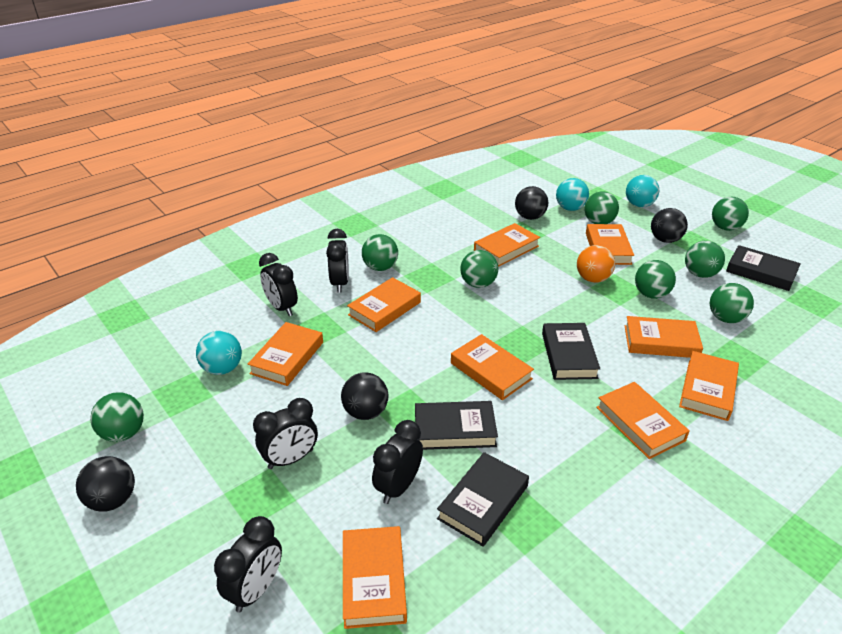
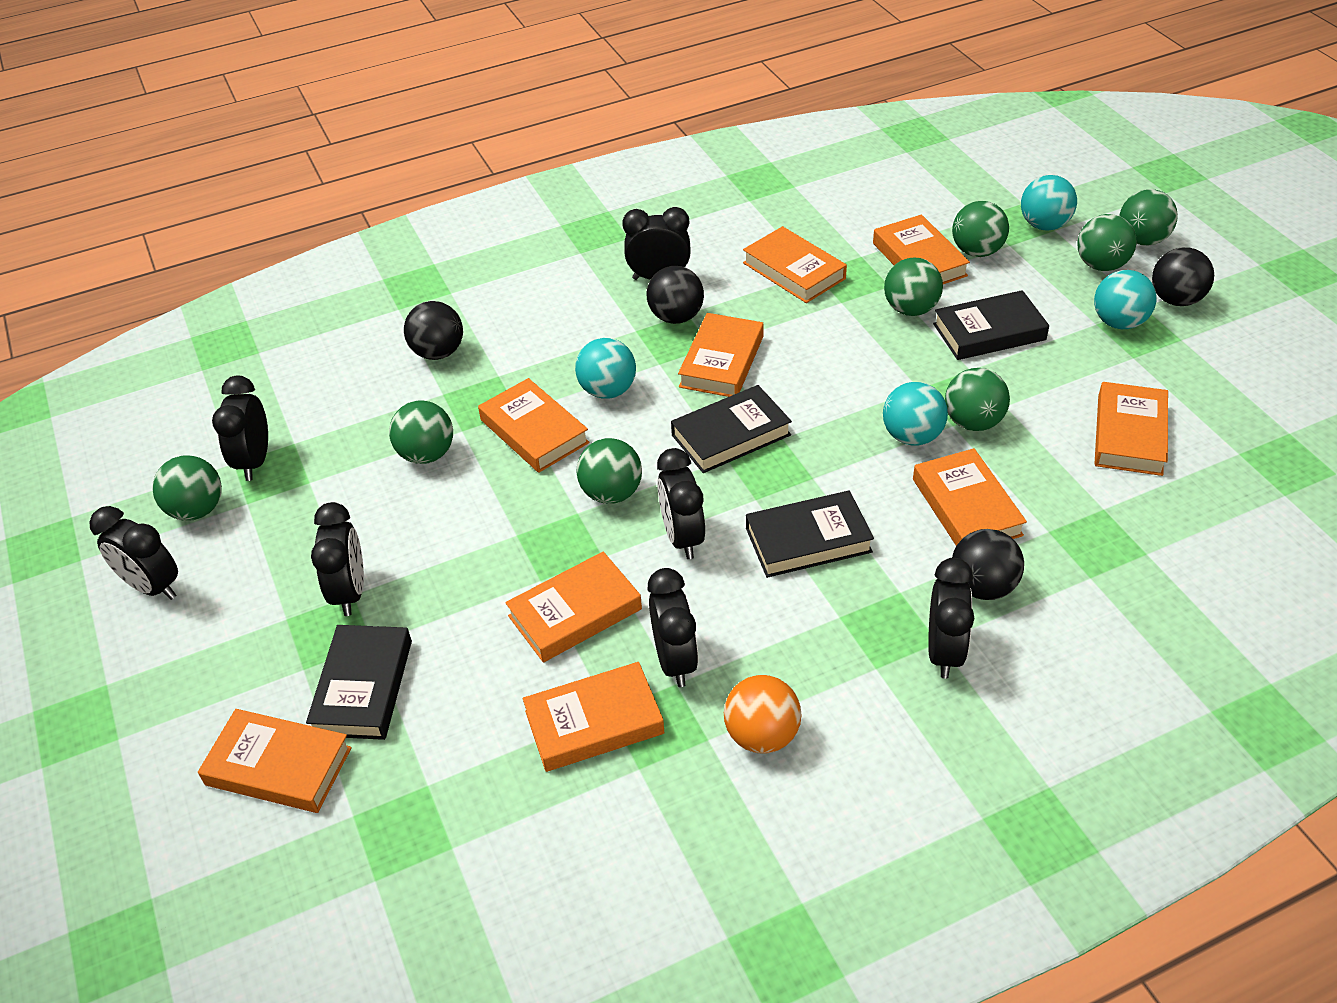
black clock: 5 -> 7
turquoise ball: 3 -> 4

